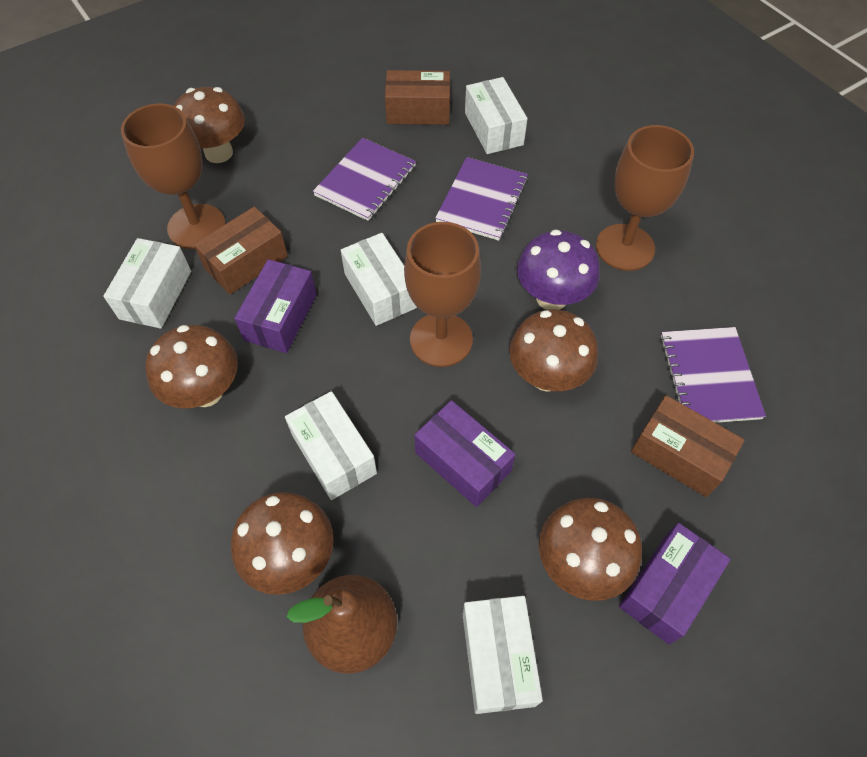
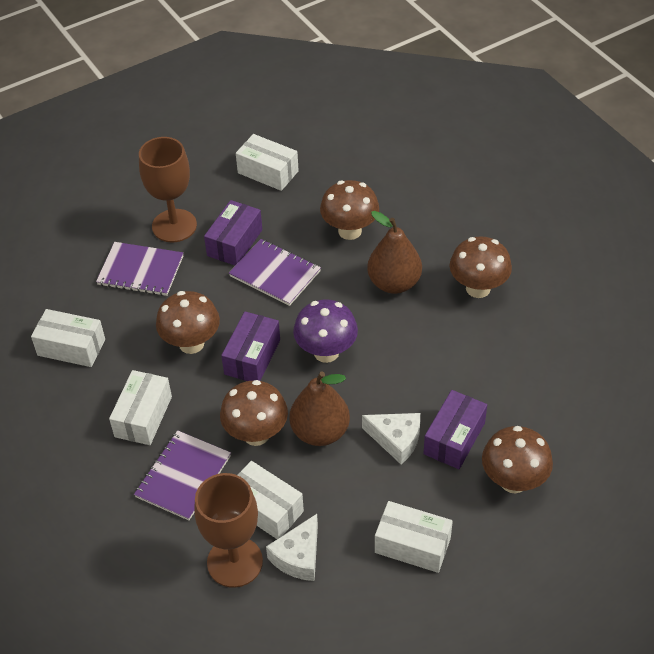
brown box: 3 -> 0
brown goblet: 3 -> 2
brown pear: 1 -> 2
white cheese: 0 -> 2

